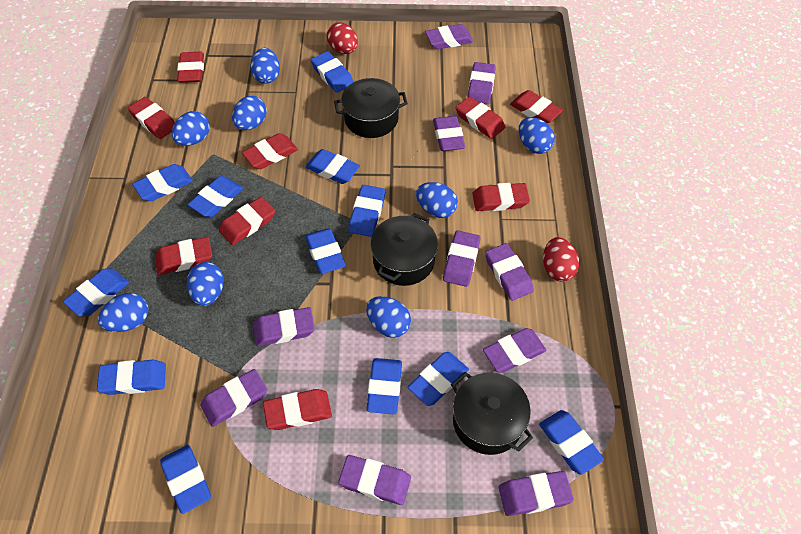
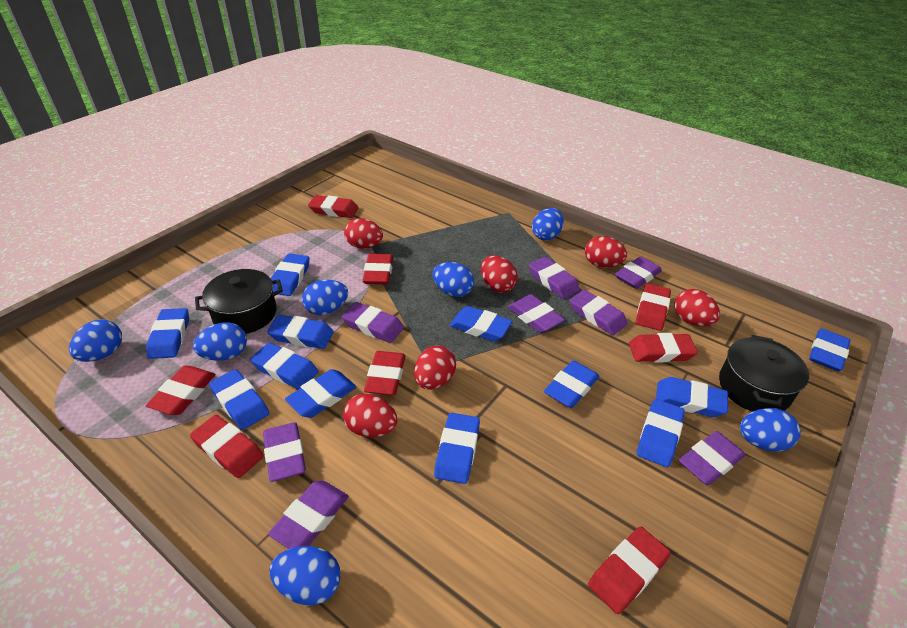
black pot: 3 -> 2
blue egg: 8 -> 7
purple eraser: 10 -> 8
red egg: 2 -> 6
red eraser: 9 -> 8

